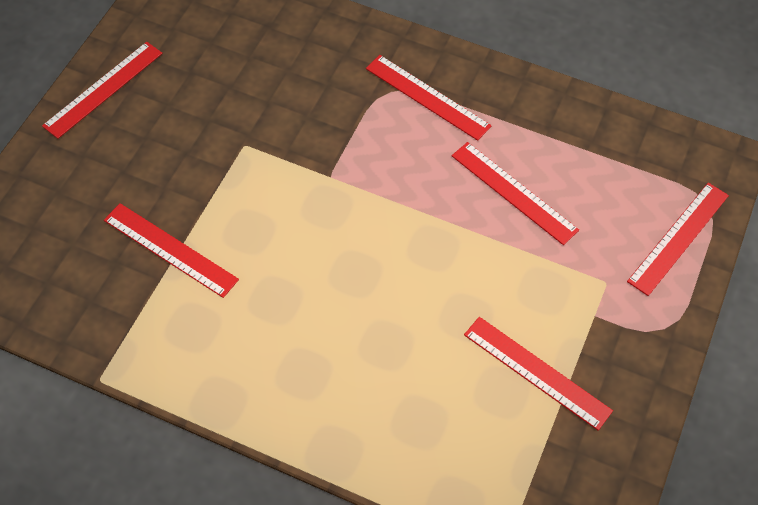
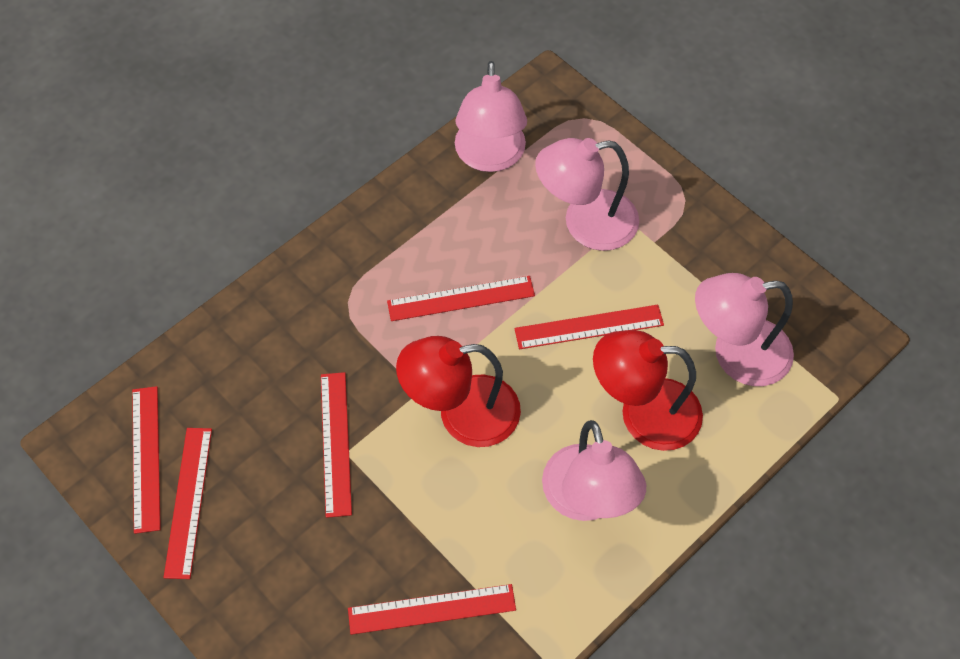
pink lamp: 0 -> 4
red lamp: 0 -> 2

